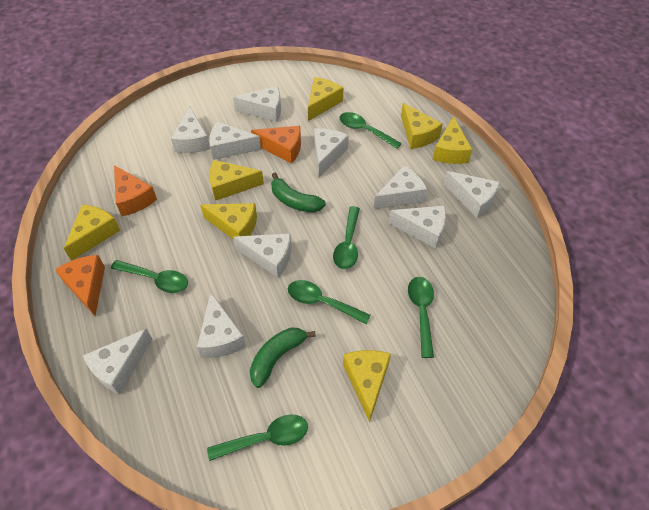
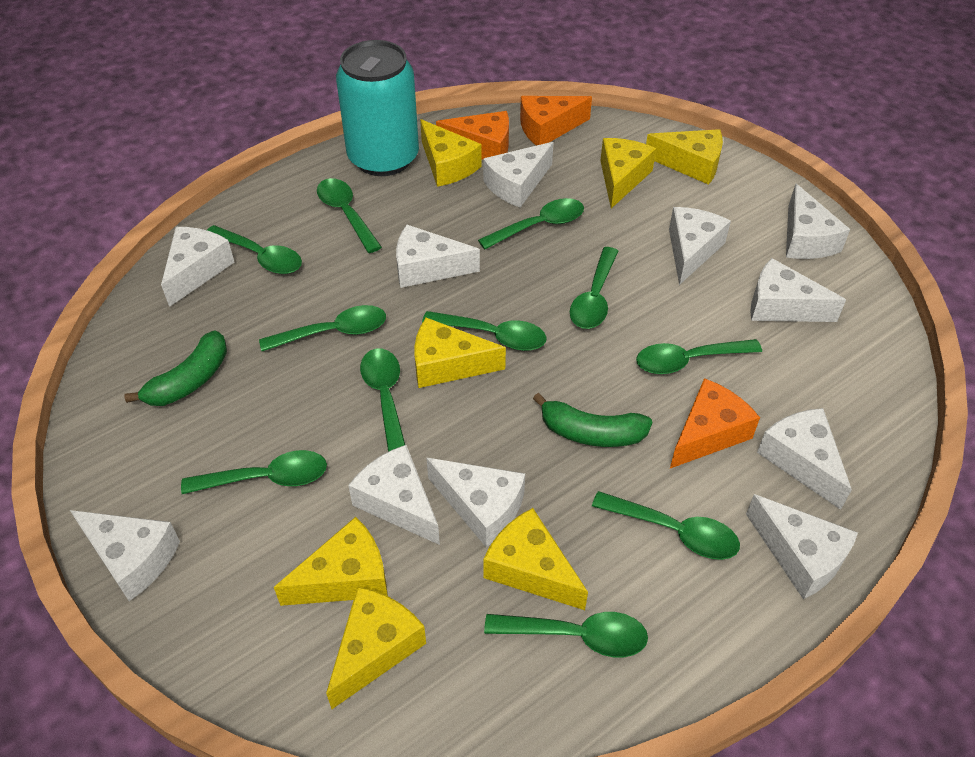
green spoon: 6 -> 11
turquoise can: 0 -> 1
white cheese: 10 -> 11

